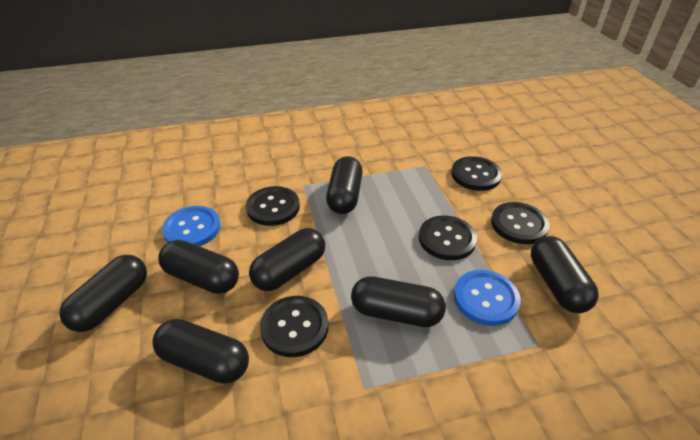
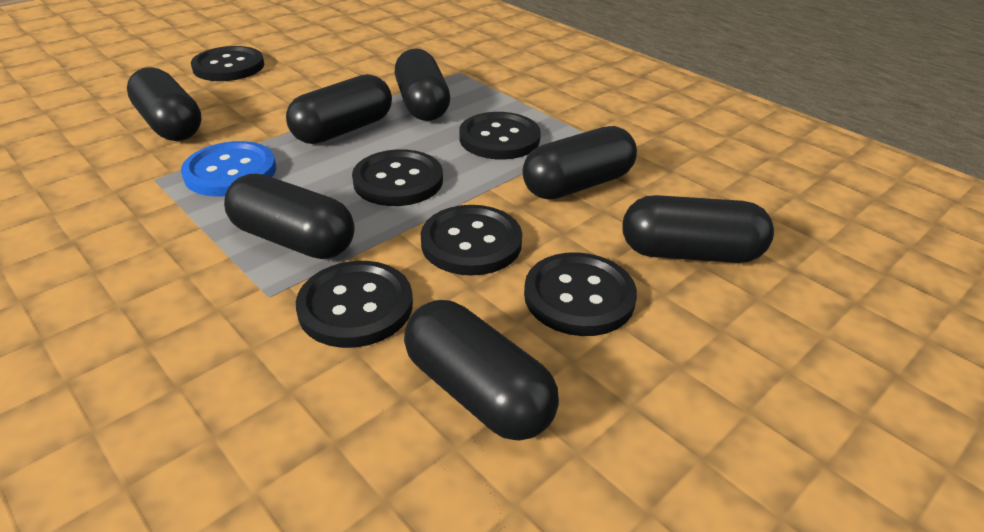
black button: 5 -> 6
blue button: 2 -> 1

